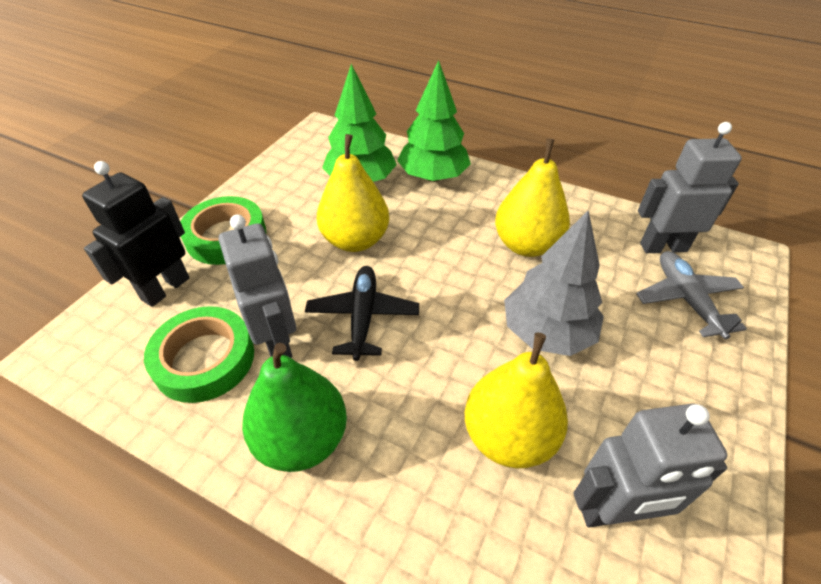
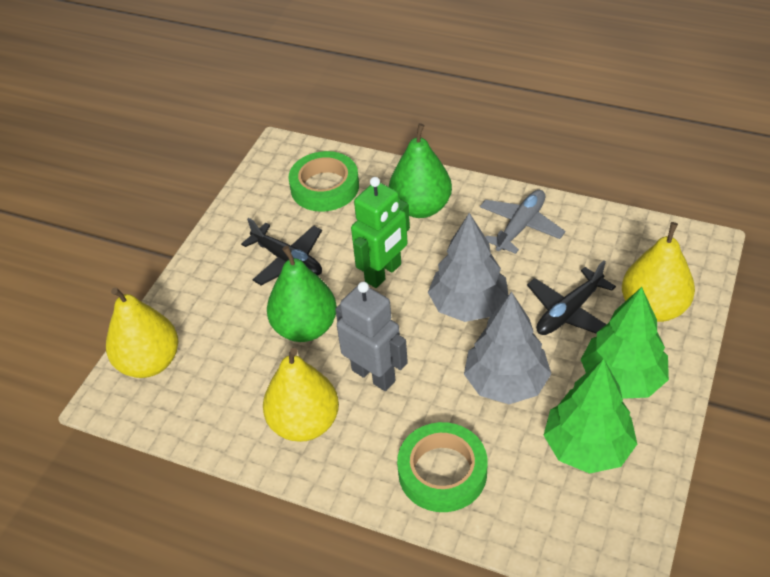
black plane: 1 -> 2
black robot: 1 -> 0
green pear: 1 -> 2
green robot: 0 -> 1
grey robot: 3 -> 1
grey tree: 1 -> 2

